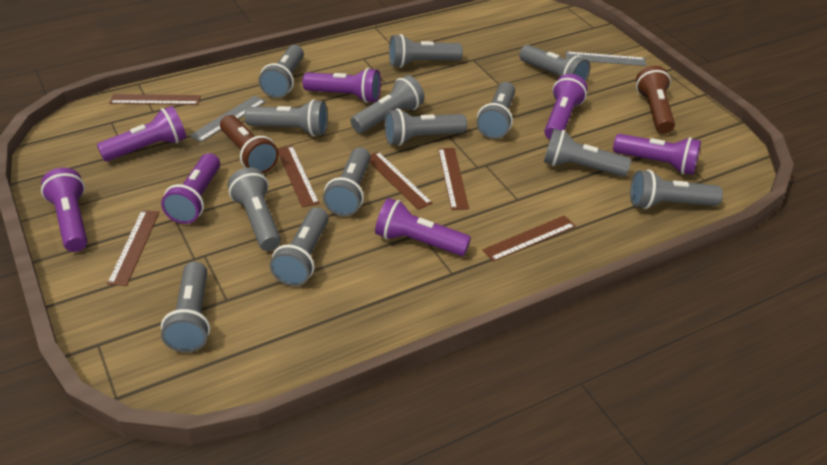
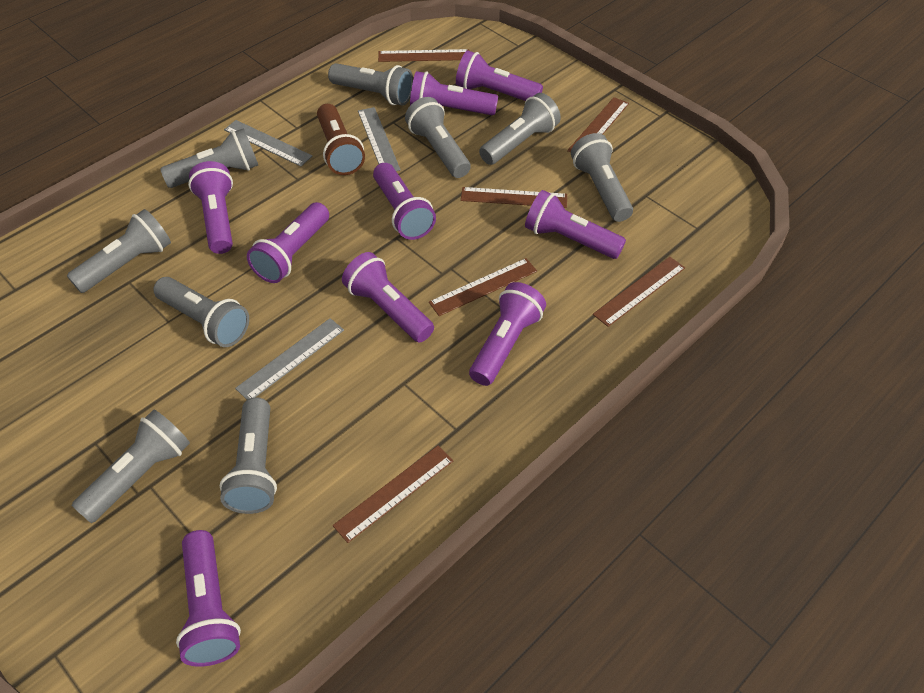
brown flashlight: 2 -> 1
grey flashlight: 13 -> 9
grey ruler: 2 -> 3
purple flashlight: 7 -> 9

